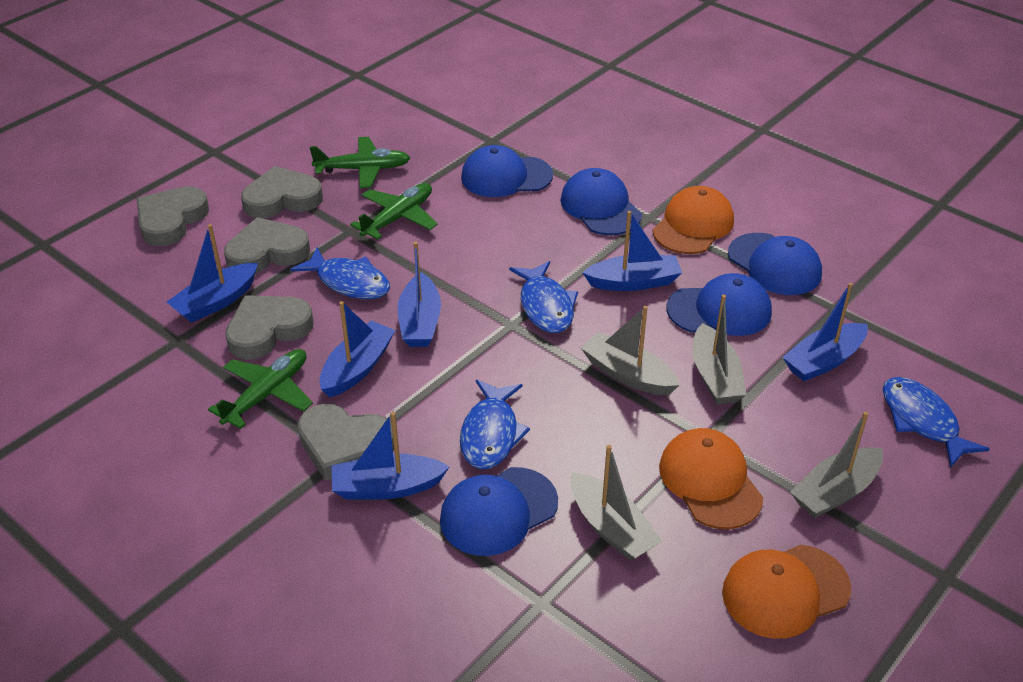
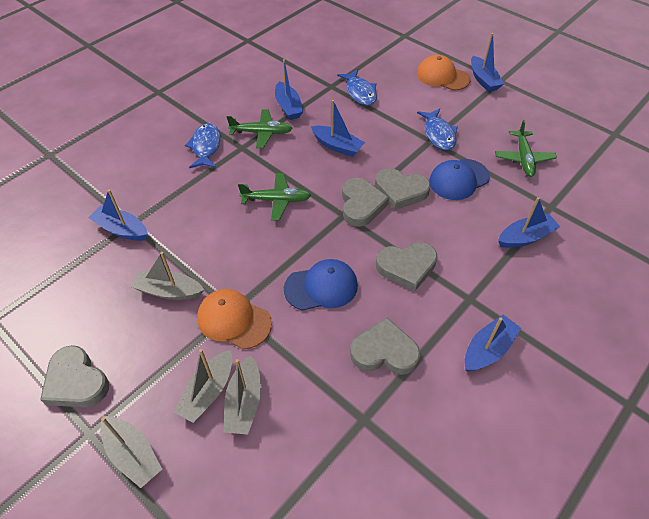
blue cap: 5 -> 2
blue fish: 4 -> 3
orange cap: 3 -> 2

